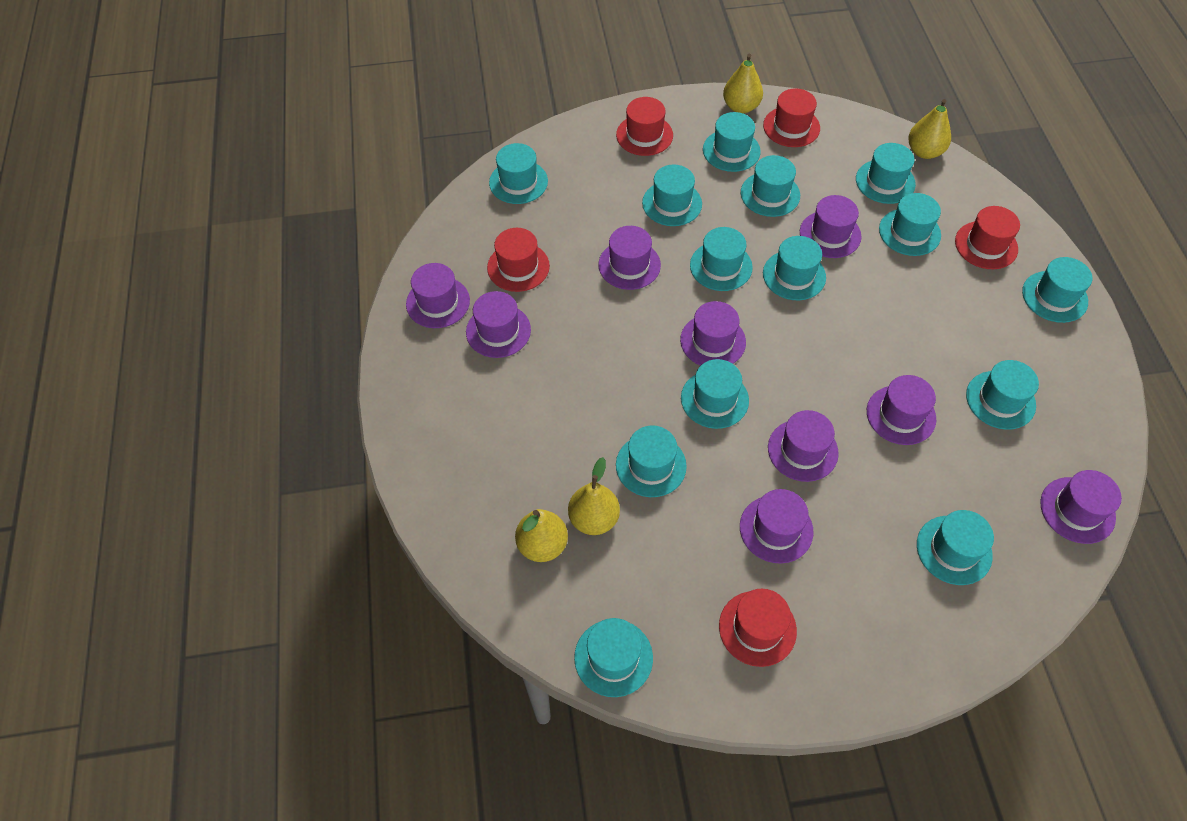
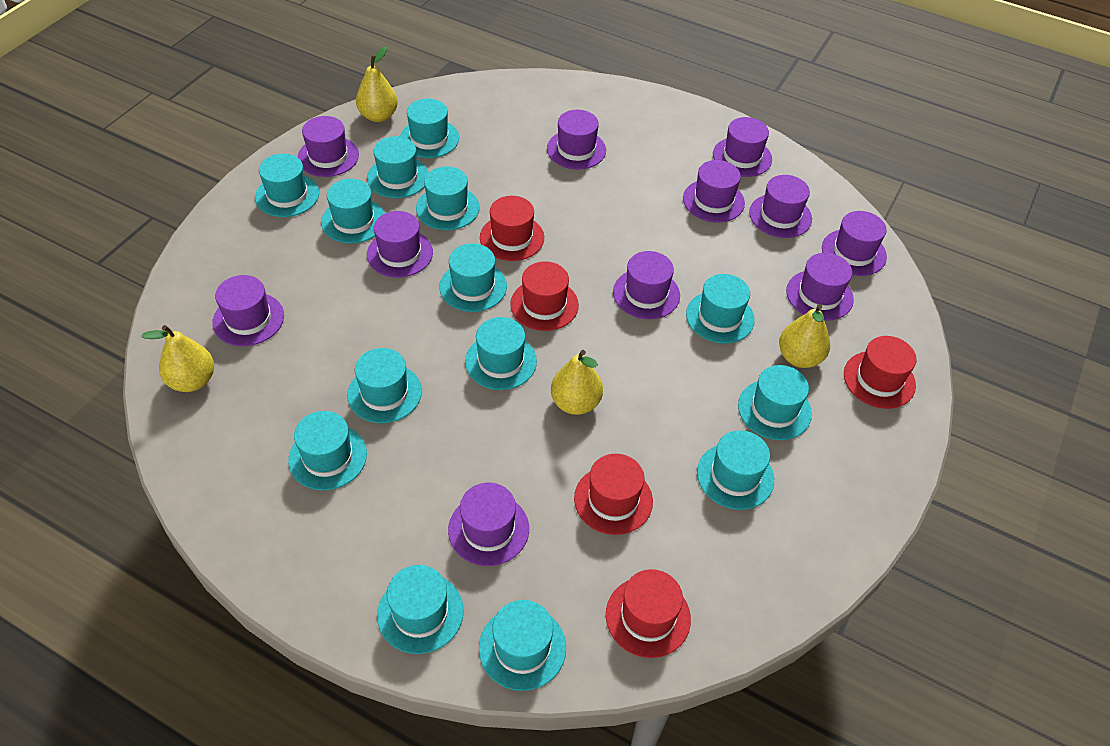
purple hat: 9 -> 11

